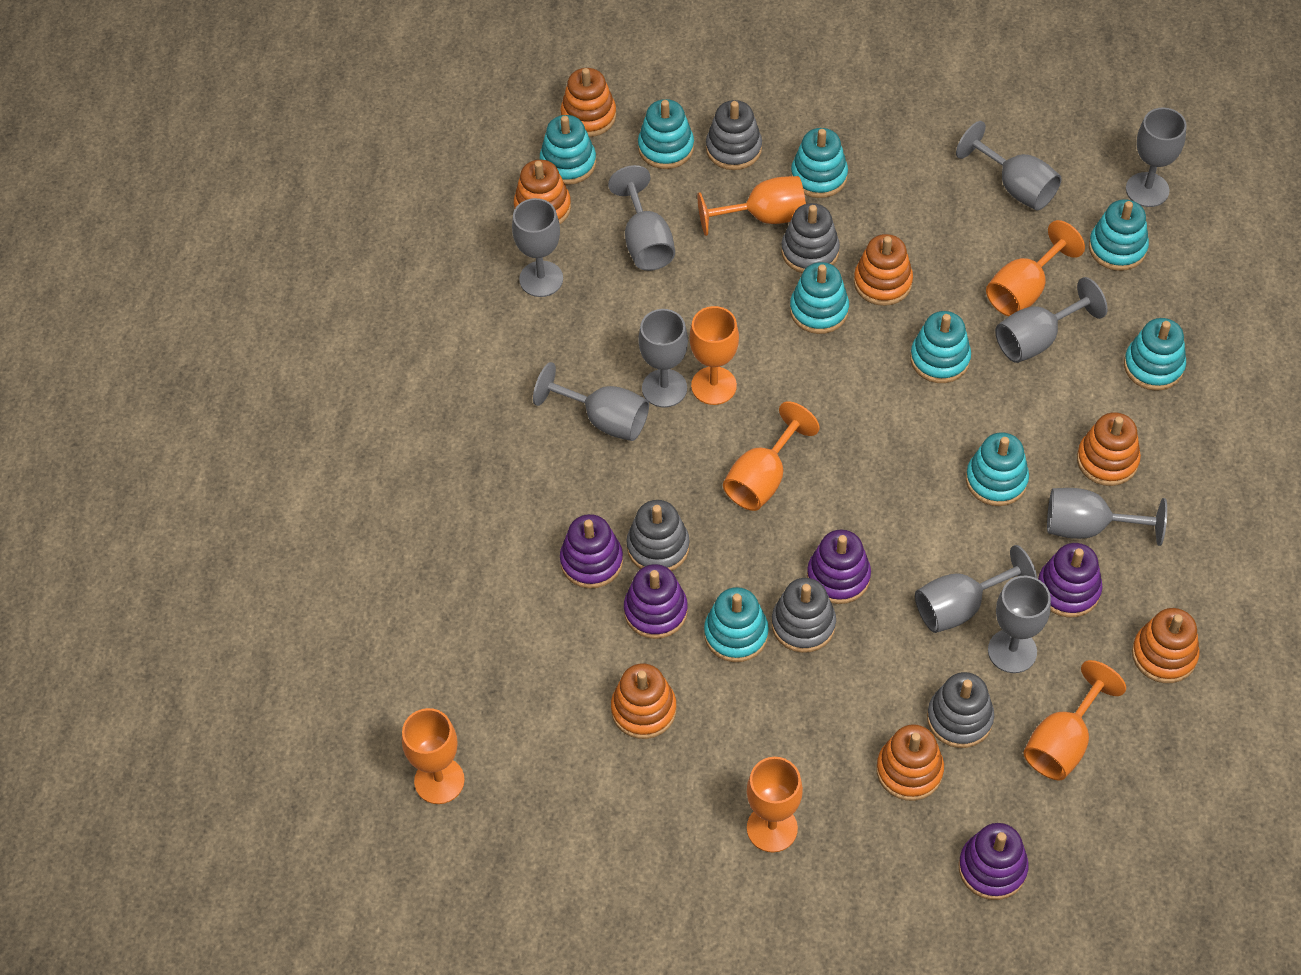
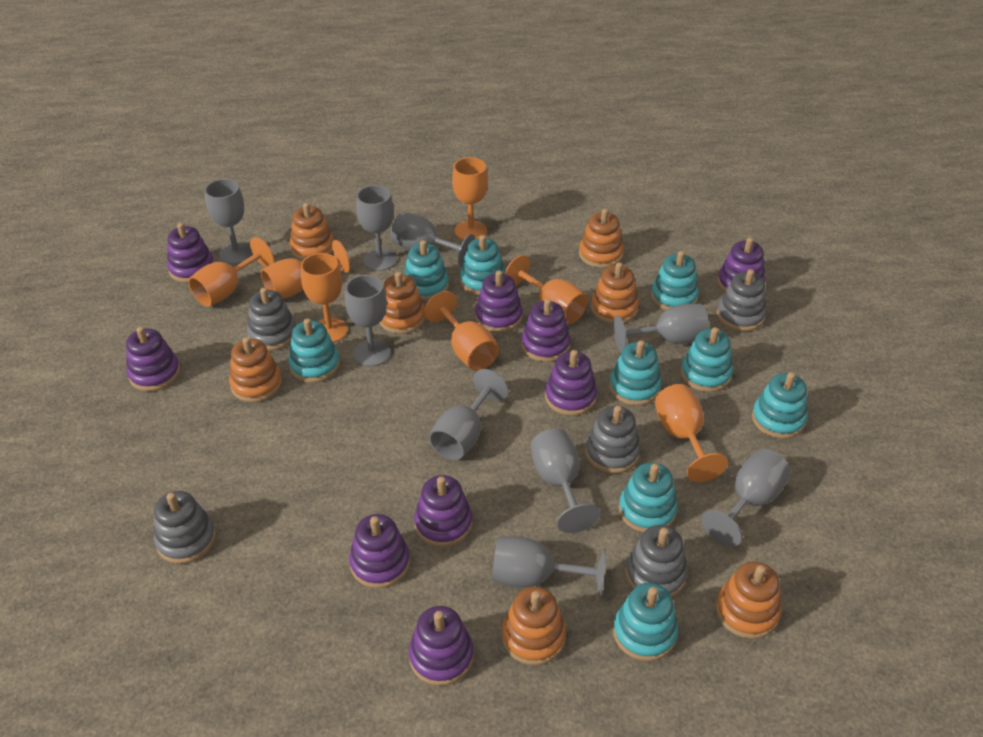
grey goblet: 10 -> 9
purple stacking toy: 5 -> 9

